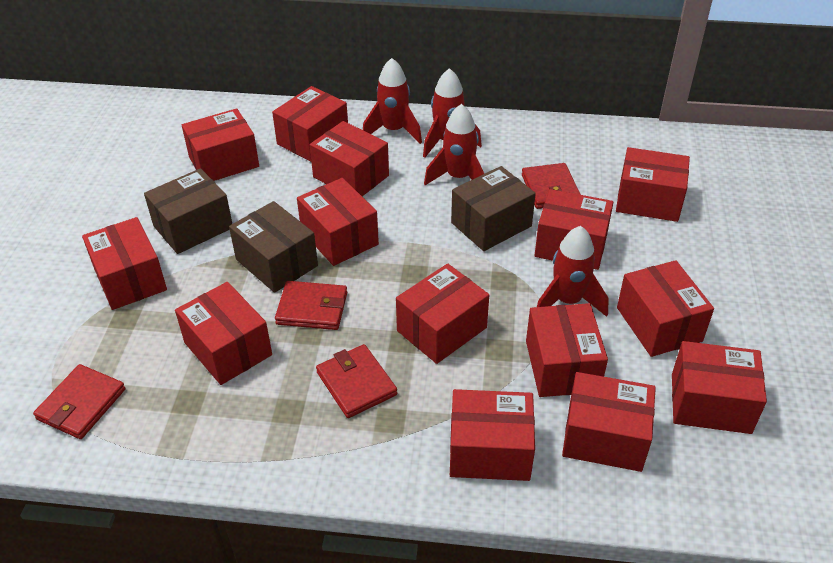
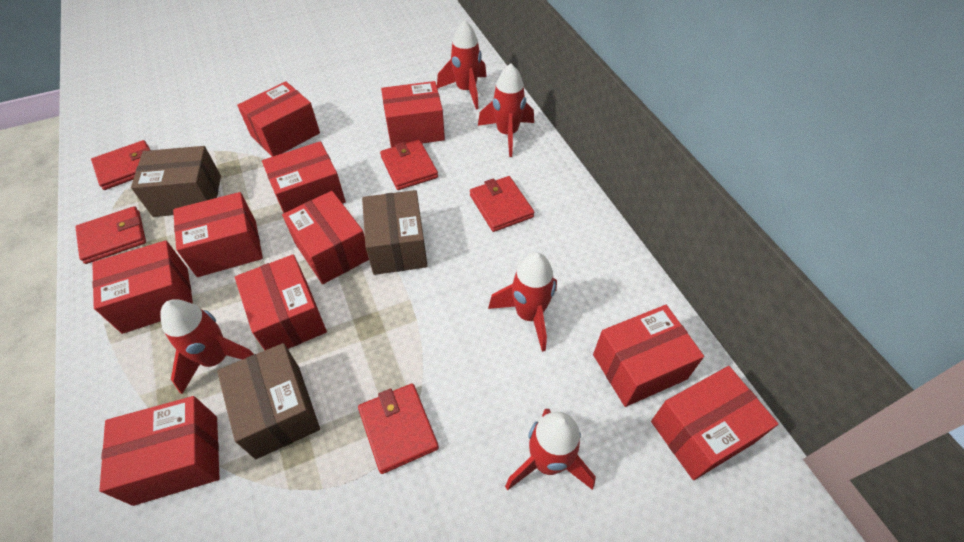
red box: 14 -> 10
red rocket: 4 -> 5
red wallet: 4 -> 5

